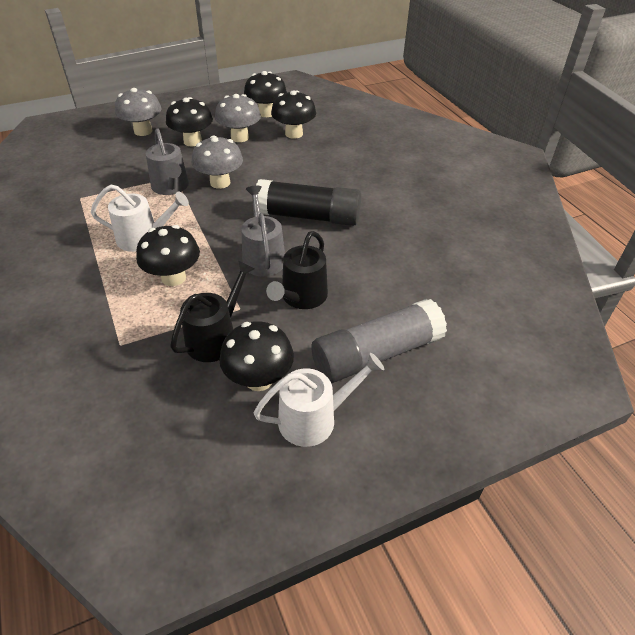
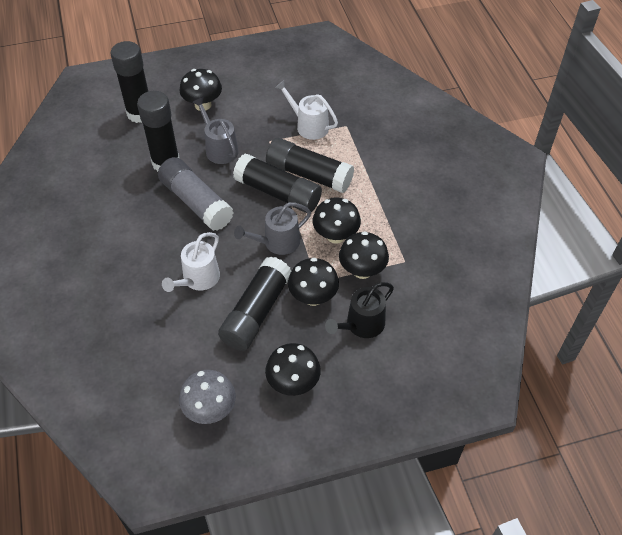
black glue stick: 1 -> 5
black watering can: 2 -> 1
grey mushroom: 3 -> 1

